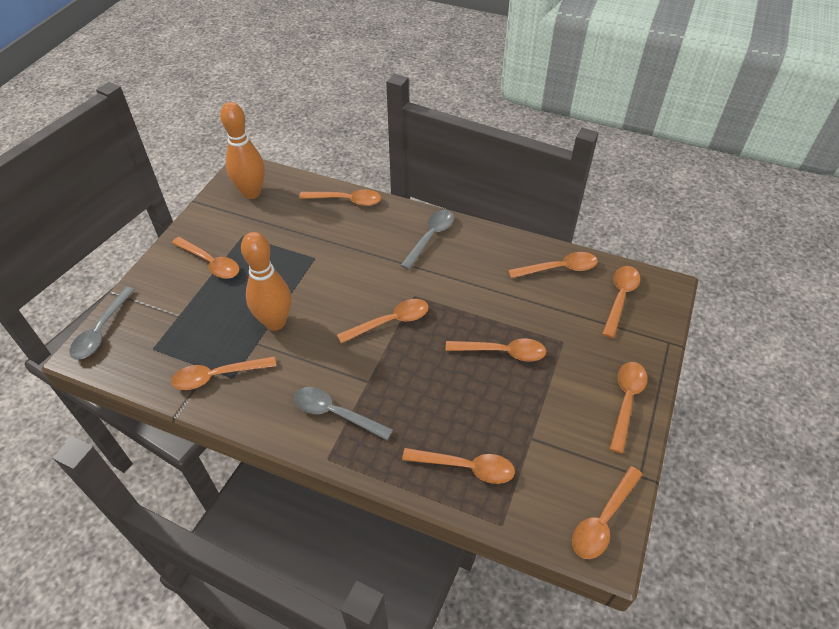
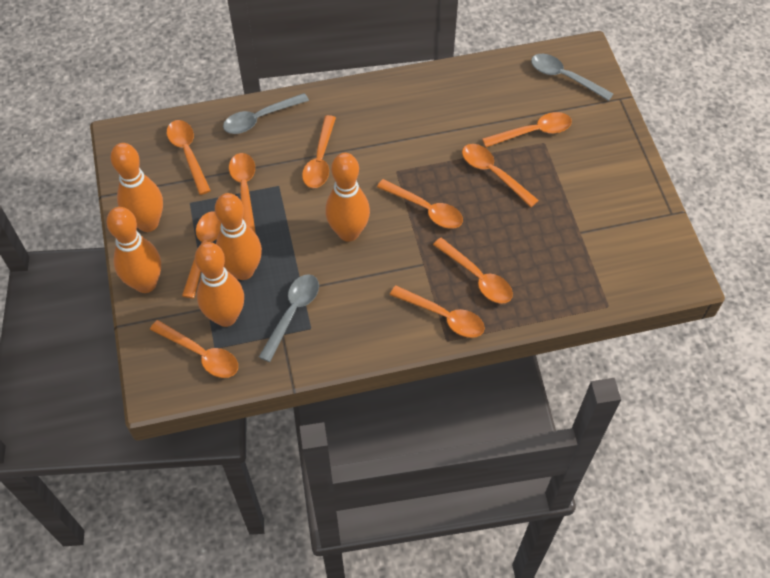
orange bowling pin: 2 -> 5

